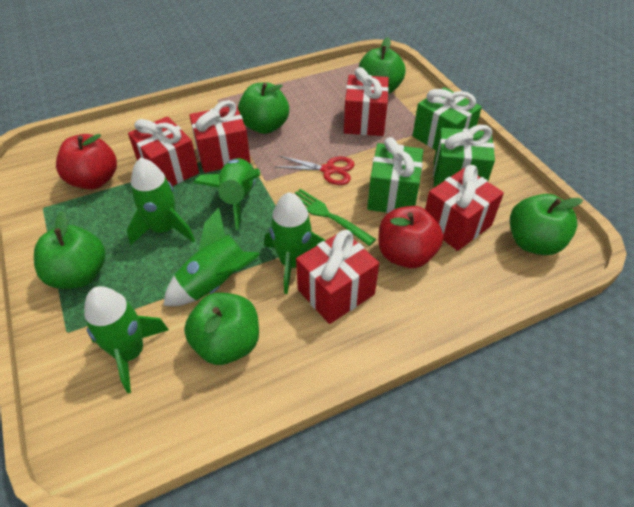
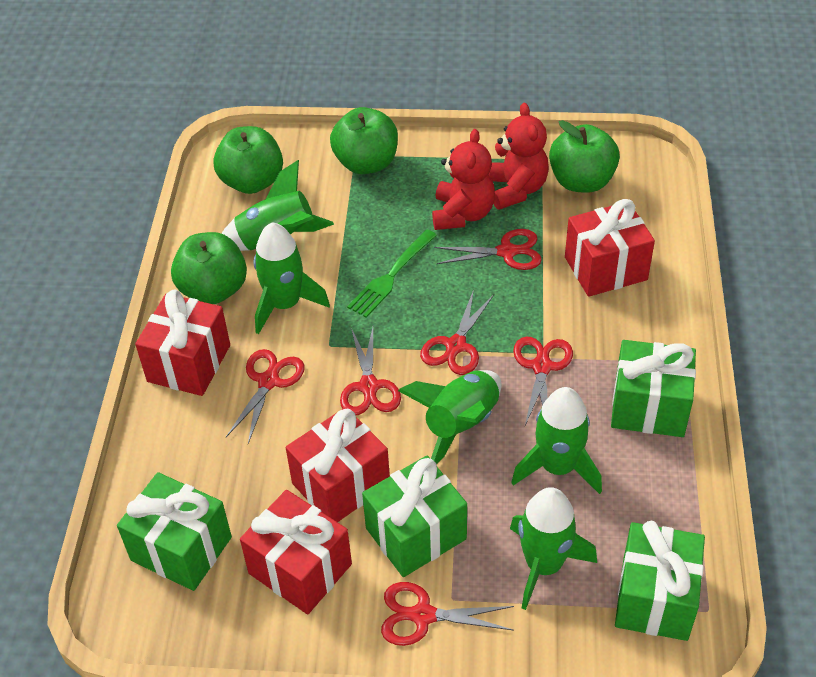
green apple: 5 -> 4
green gift: 3 -> 4
red apple: 2 -> 0
red gift: 5 -> 4
red scissors: 1 -> 6
red teddy bear: 0 -> 2

